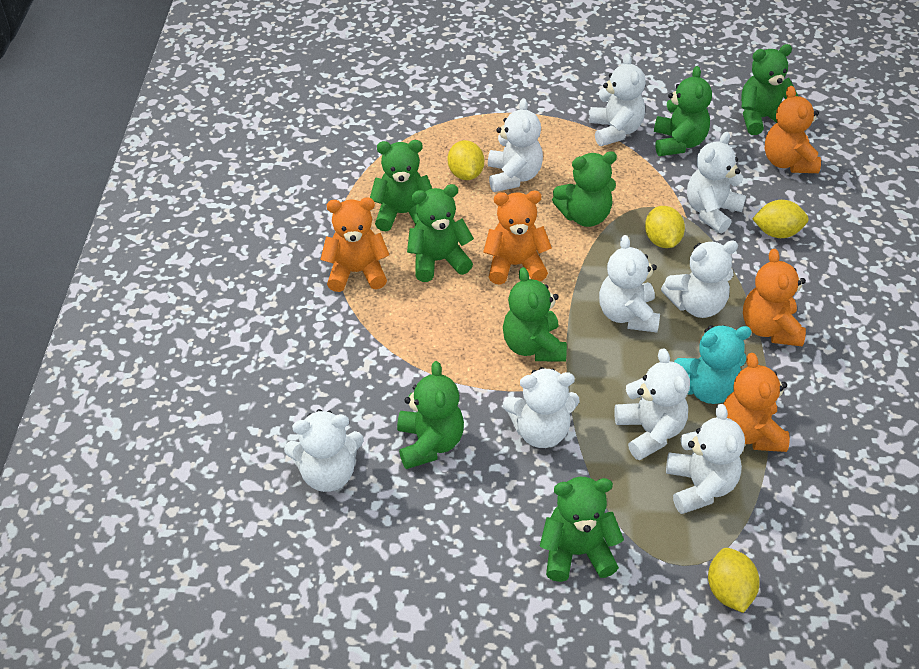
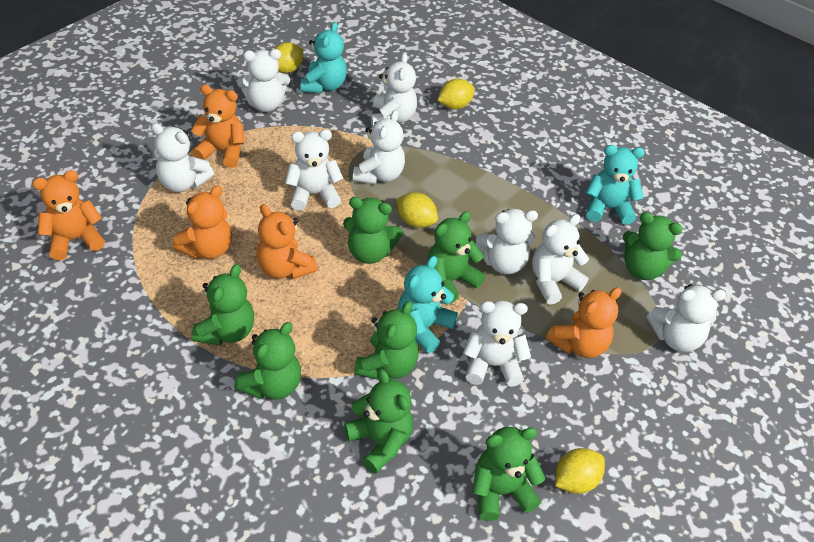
turquoise teddy bear: 1 -> 3

